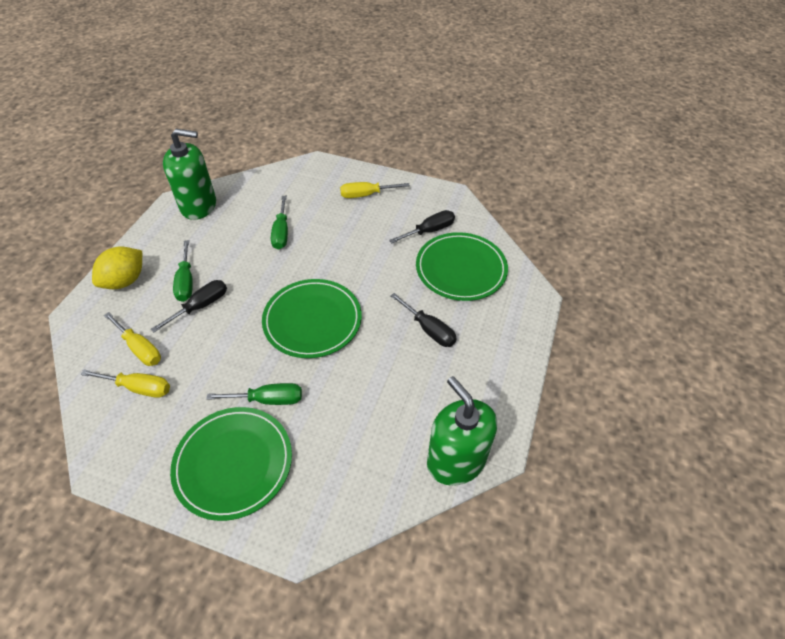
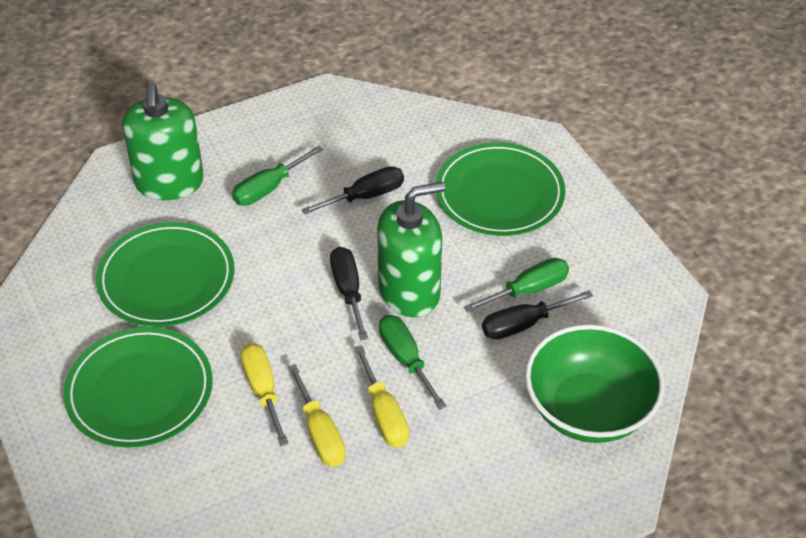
green bowl: 0 -> 1
yellow lemon: 1 -> 0

